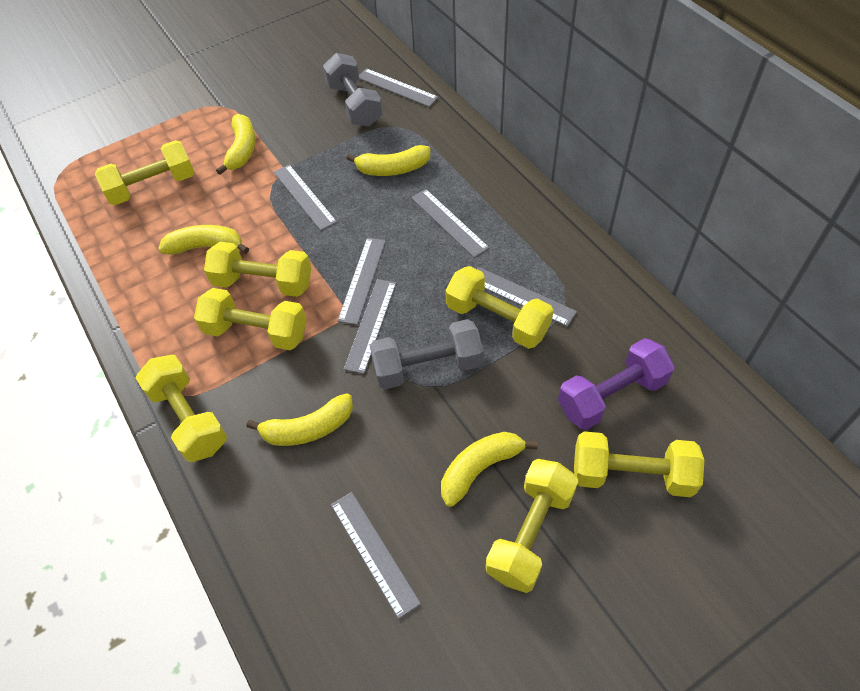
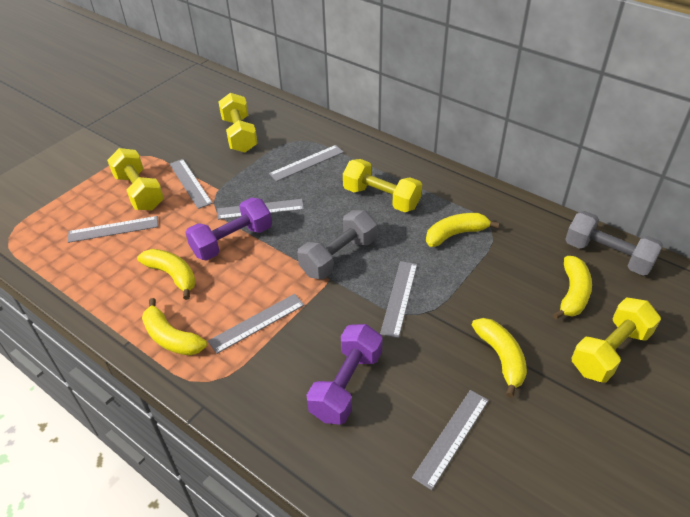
purple dumbbell: 1 -> 2
yellow dumbbell: 7 -> 4

